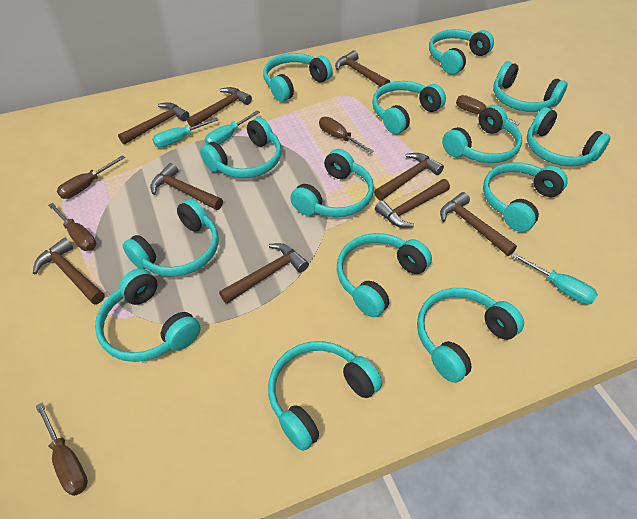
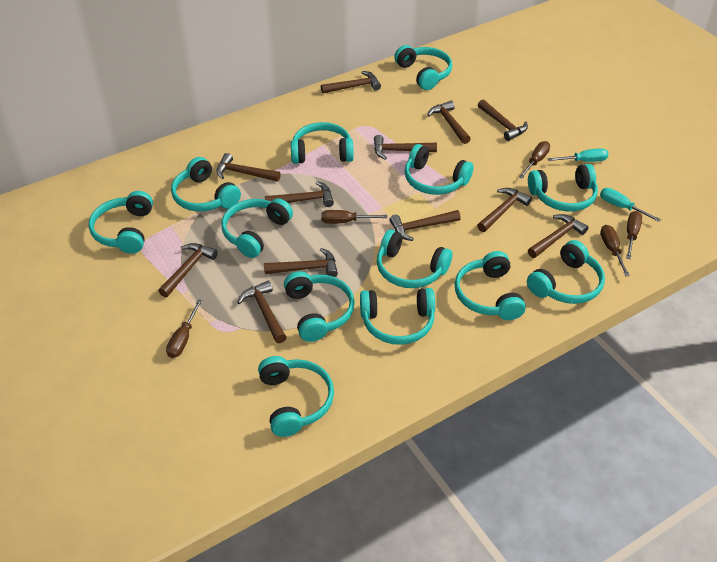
brown hammer: 9 -> 12
turquoise headphones: 14 -> 13
turquoise screwdriver: 3 -> 2

